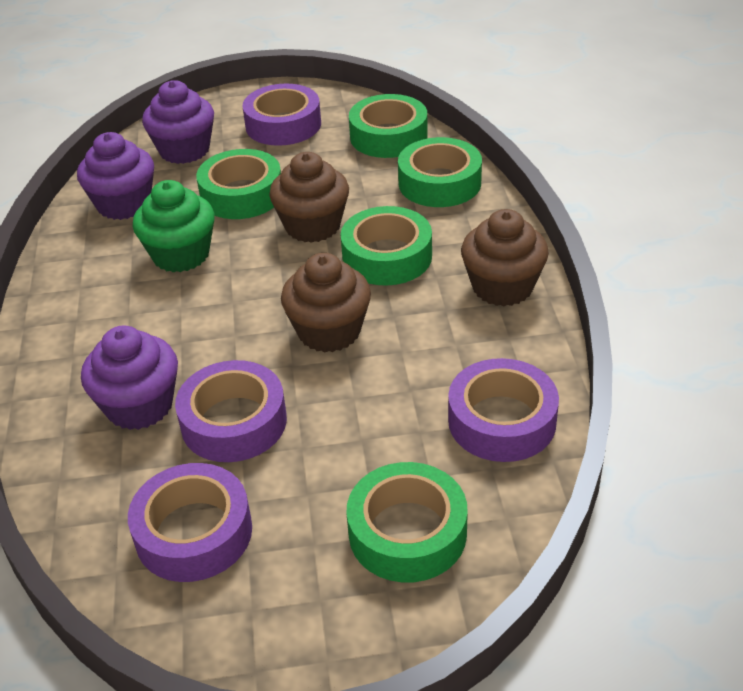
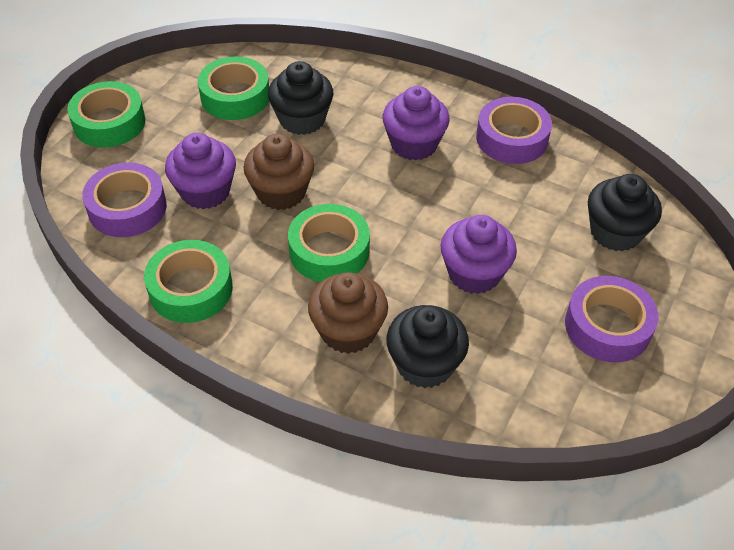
black cupcake: 0 -> 3
brown cupcake: 3 -> 2
green cupcake: 1 -> 0
green tape: 5 -> 4
purple tape: 4 -> 3

